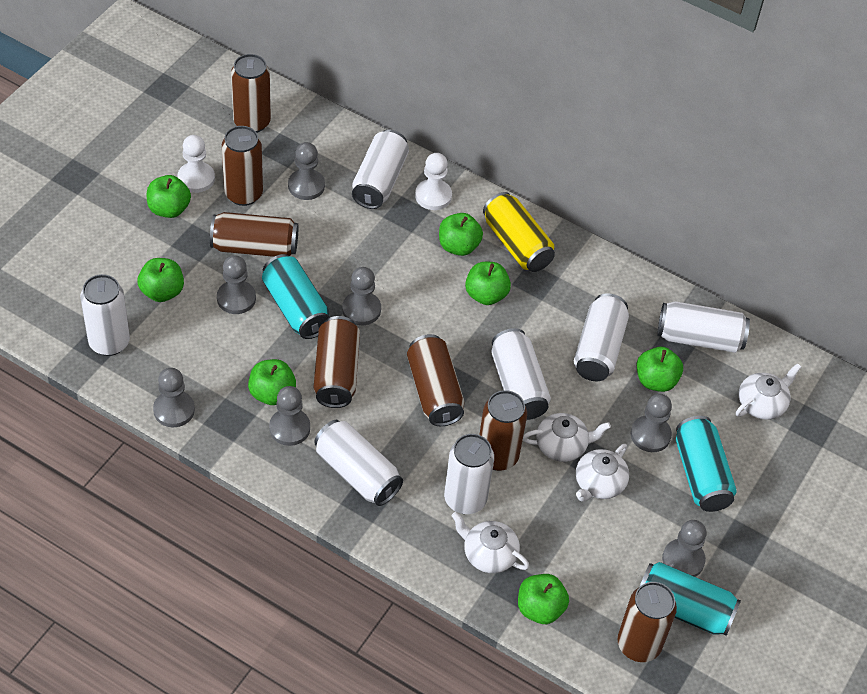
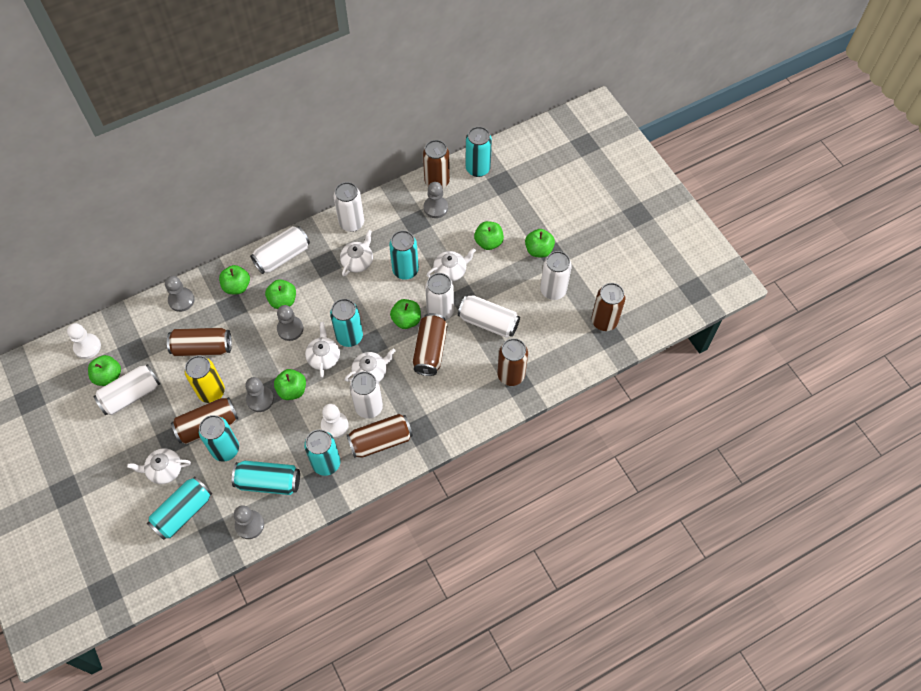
grey pawn: 7 -> 5
turquoise can: 3 -> 7
white teapot: 4 -> 5

